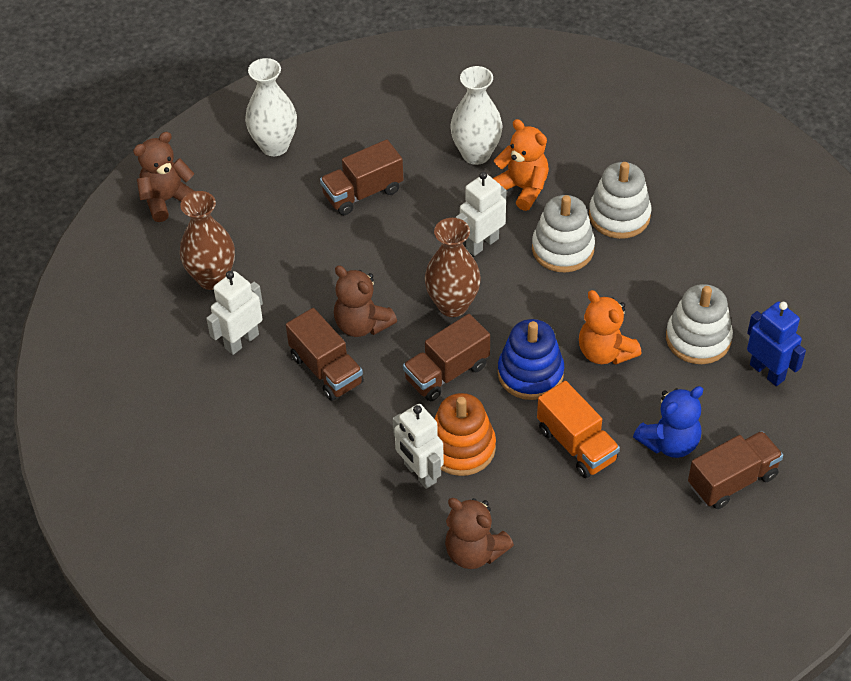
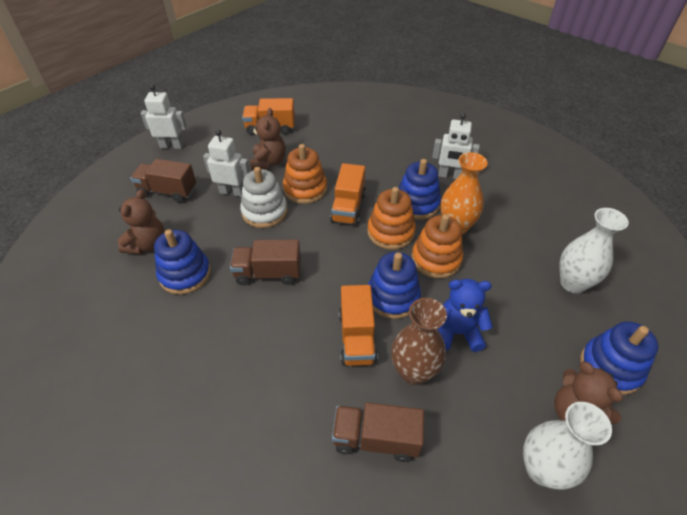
blue robot: 1 -> 0
blue stacking toy: 1 -> 4
brown truck: 4 -> 3
brown vase: 2 -> 1
orange stacking toy: 1 -> 3
orange teddy bear: 2 -> 0
orange truck: 1 -> 3
orange vase: 0 -> 1
white stacking toy: 3 -> 1

